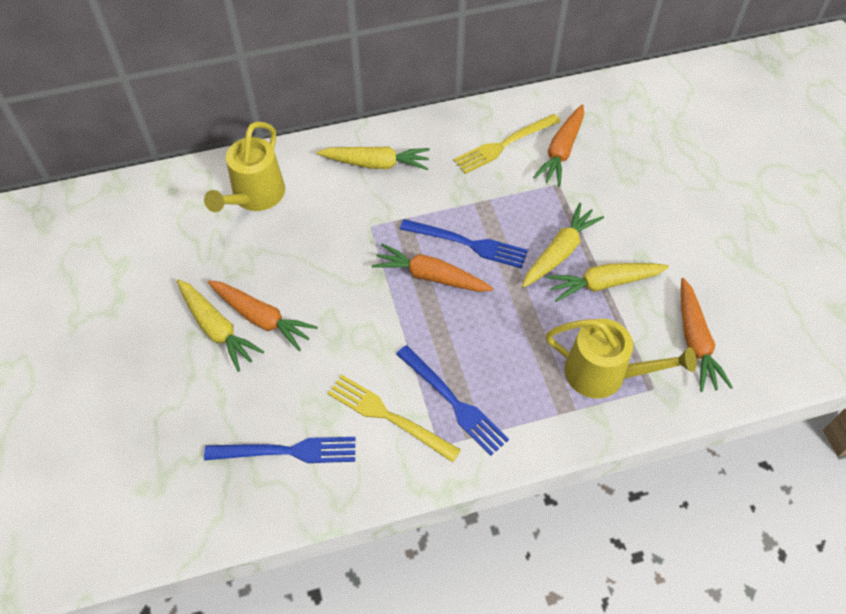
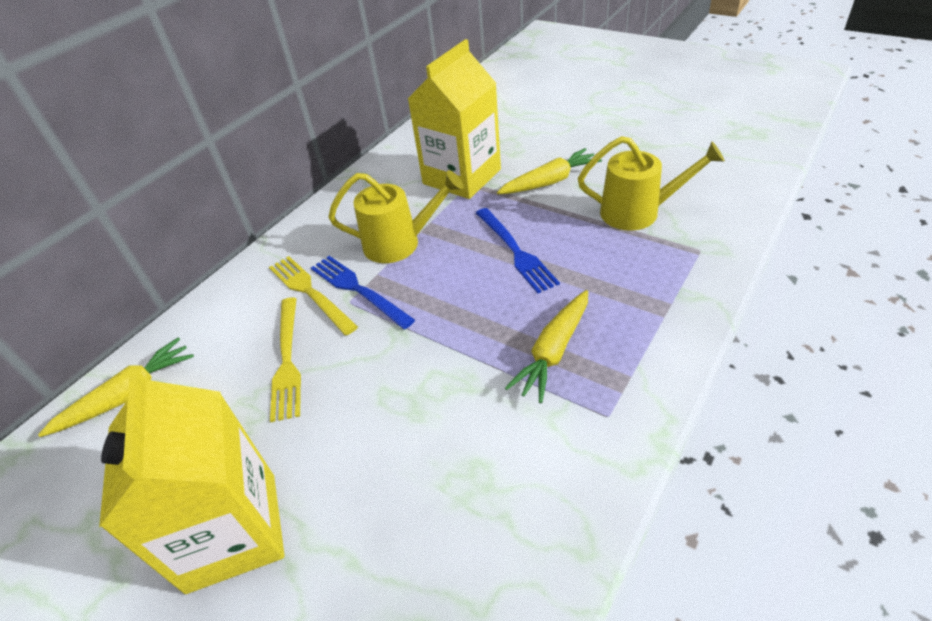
blue fork: 3 -> 2
orange carrot: 4 -> 0
yellow carrot: 4 -> 3
yellow carton: 0 -> 2

